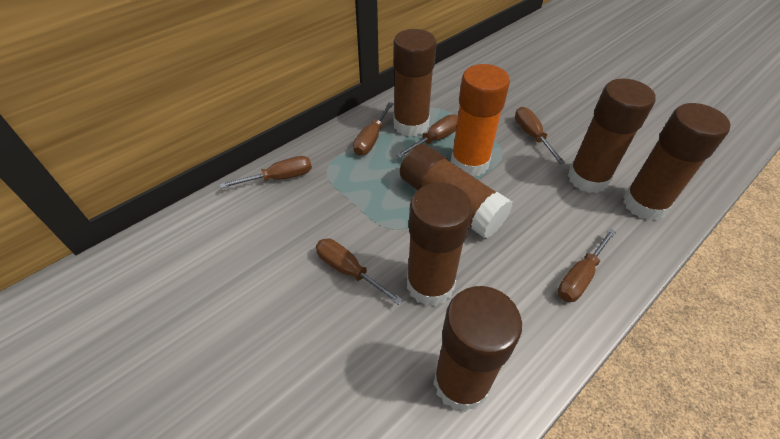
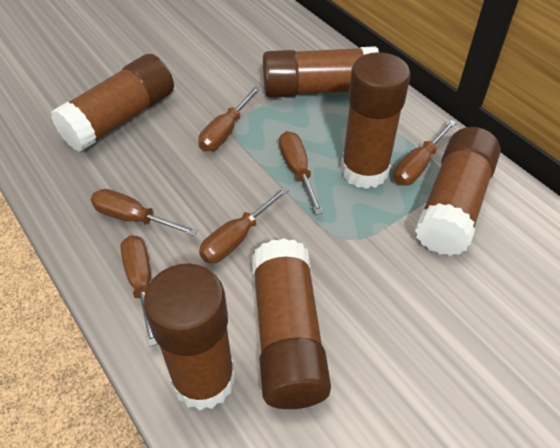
orange glue stick: 1 -> 0

